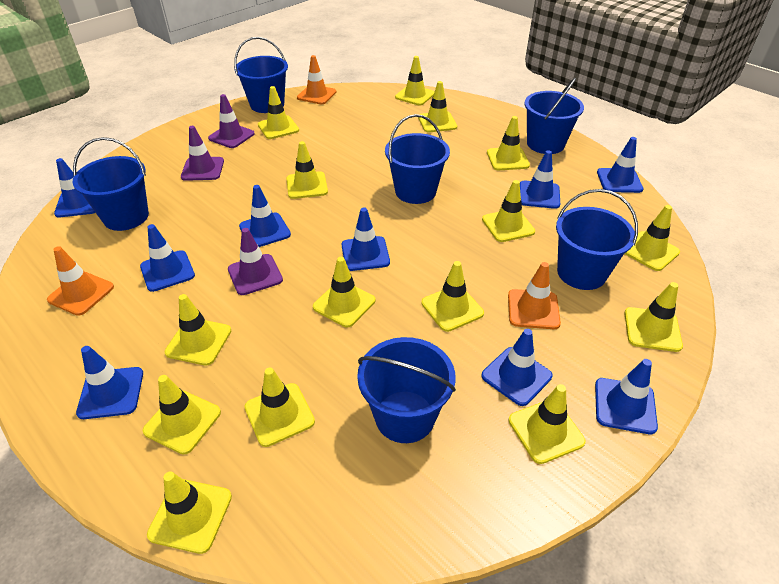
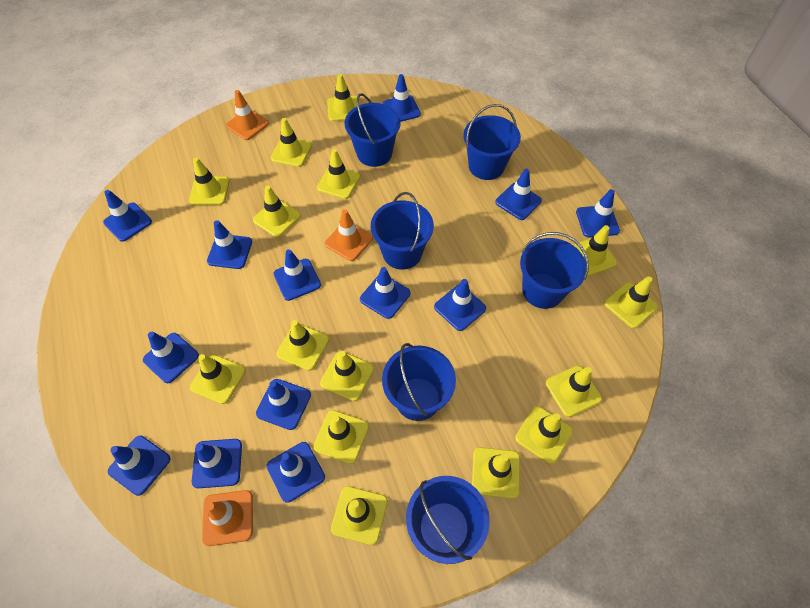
blue traffic cone: 9 -> 13
purple traffic cone: 3 -> 0

